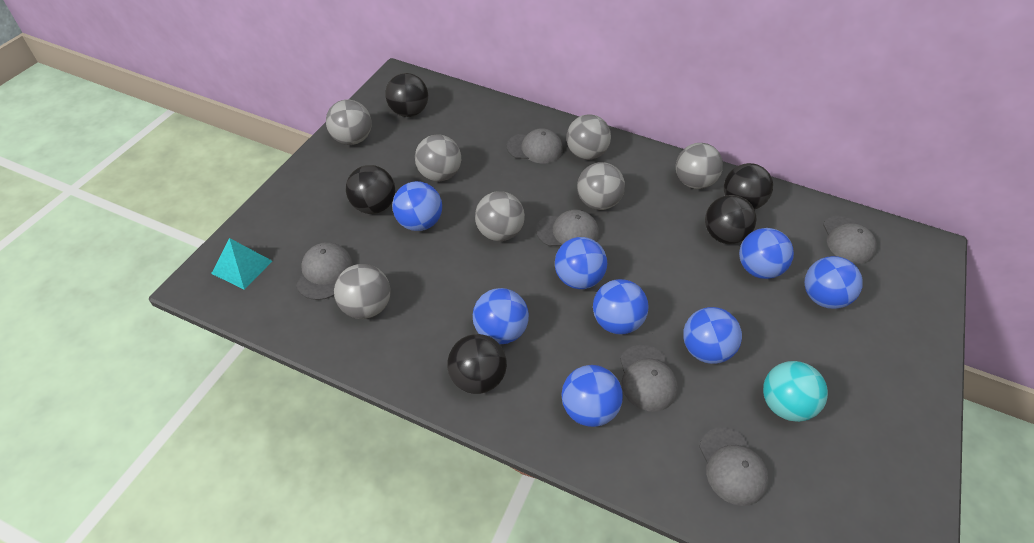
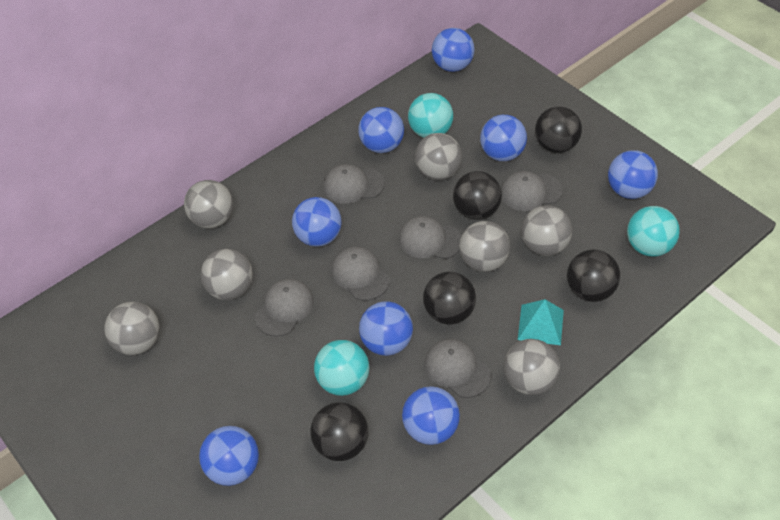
turquoise ball: 1 -> 3

